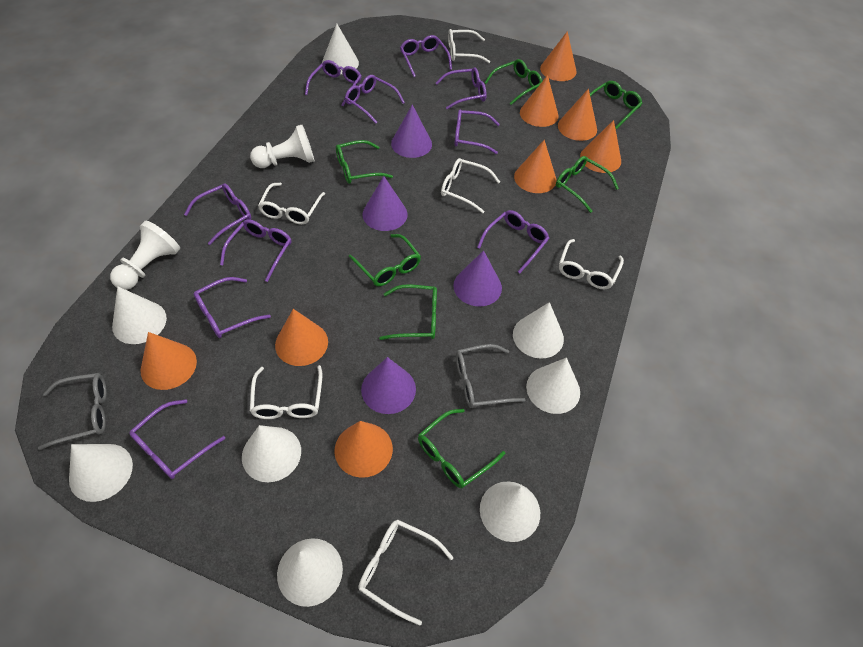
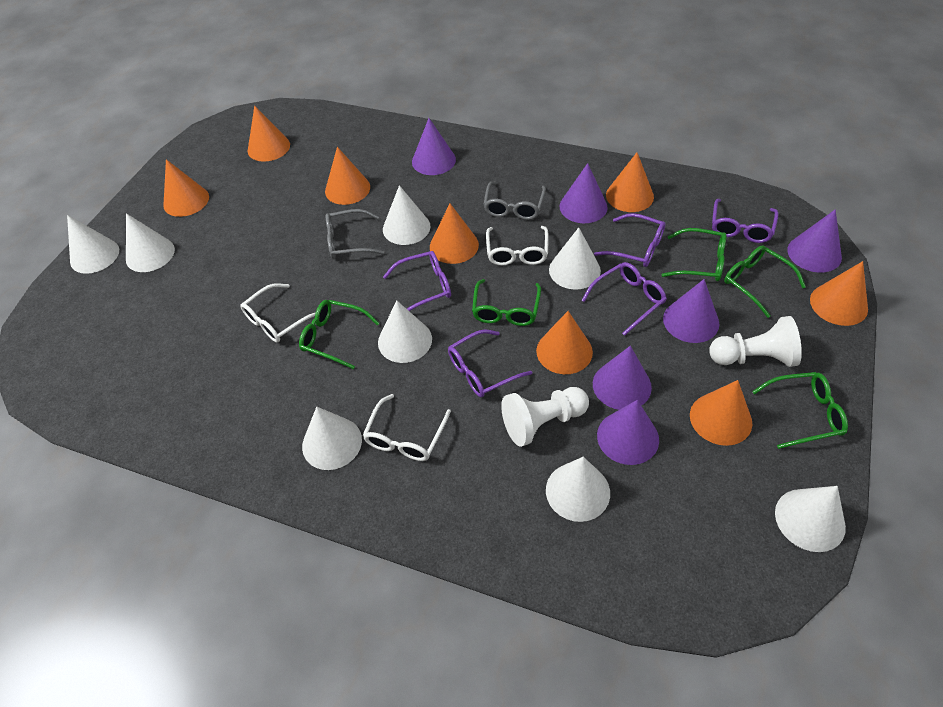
green glasses: 7 -> 5
purple cone: 4 -> 6
purple glasses: 10 -> 5
white glasses: 6 -> 3

